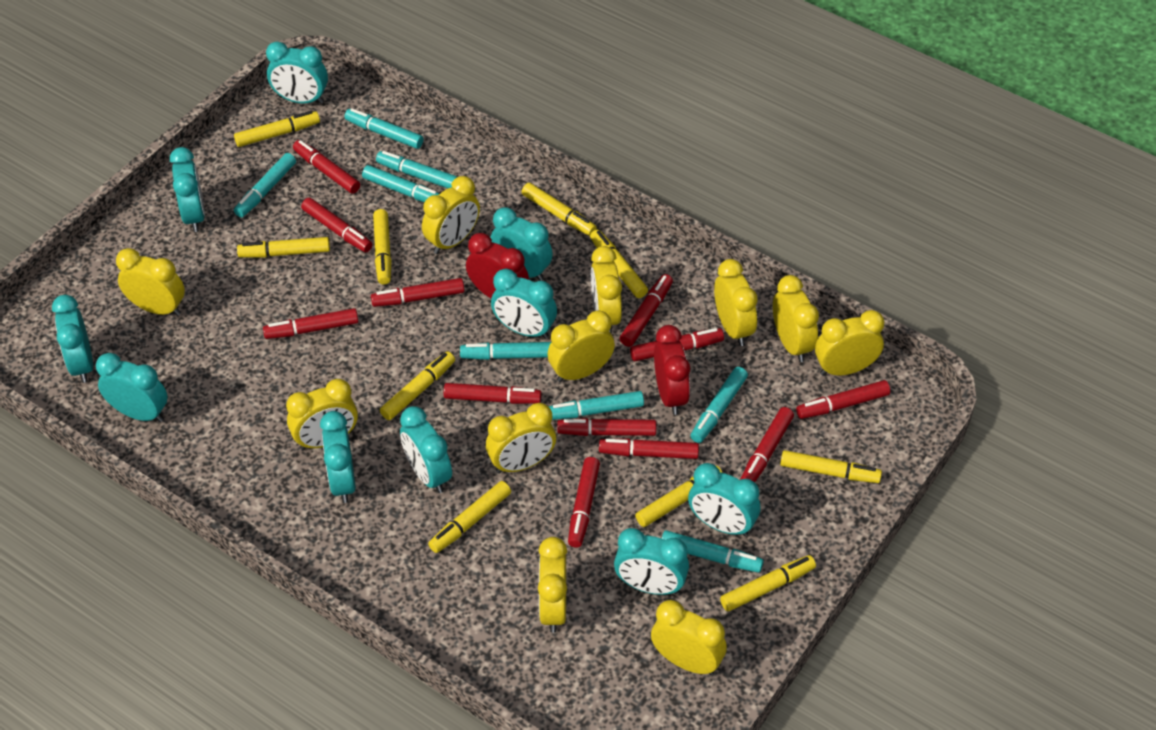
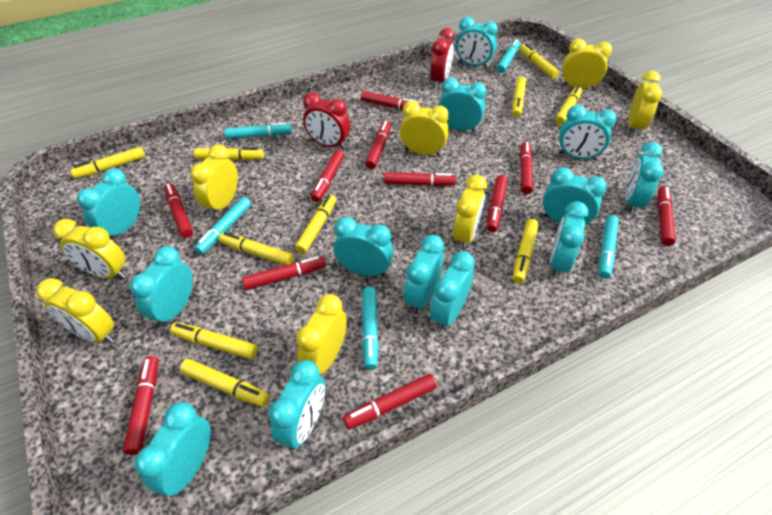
red marker: 12 -> 11
turquoise clock: 10 -> 13
turquoise marker: 8 -> 5
yellow clock: 11 -> 8

